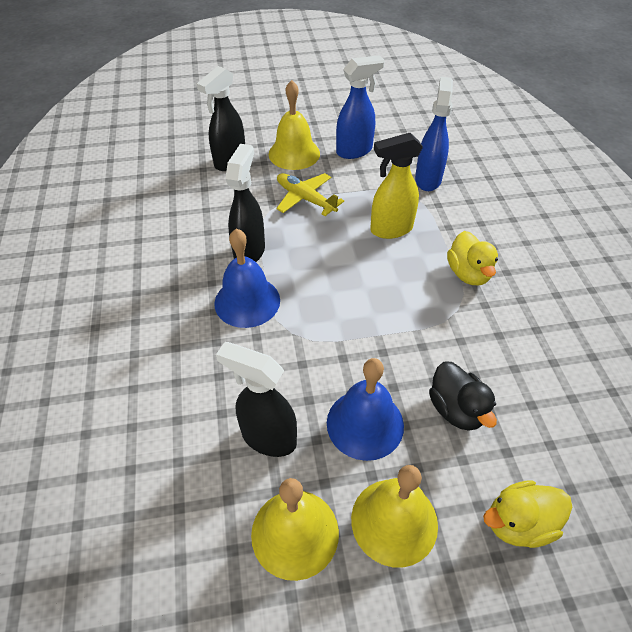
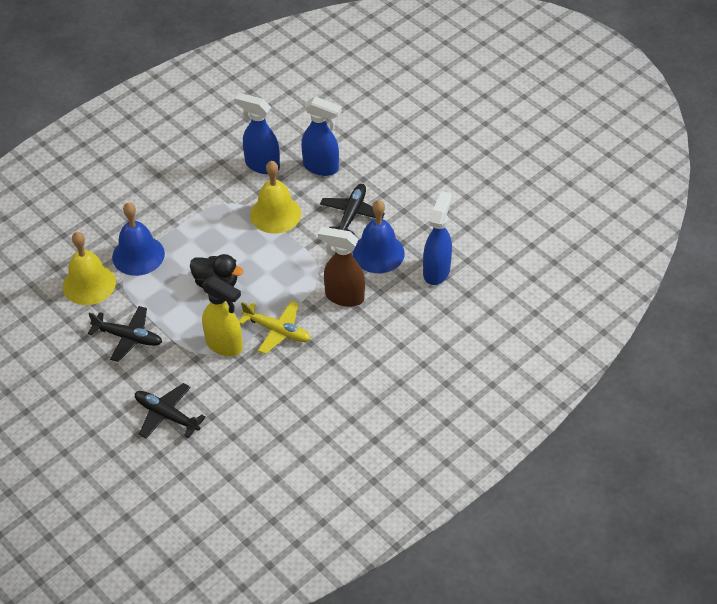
black plane: 0 -> 3
black spray bottle: 3 -> 0
blue spray bottle: 2 -> 3
brown spray bottle: 0 -> 1
yellow bell: 3 -> 2
yellow duck: 2 -> 0

